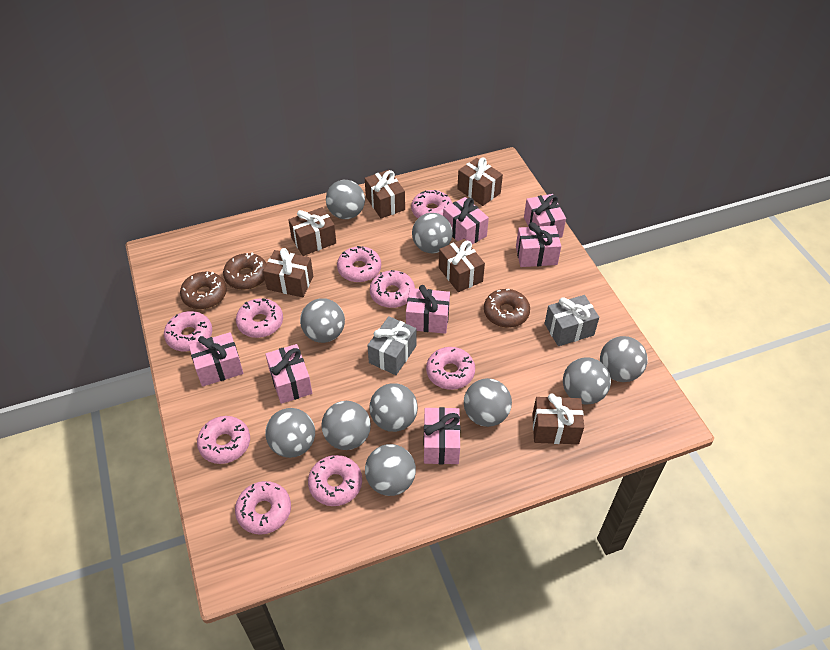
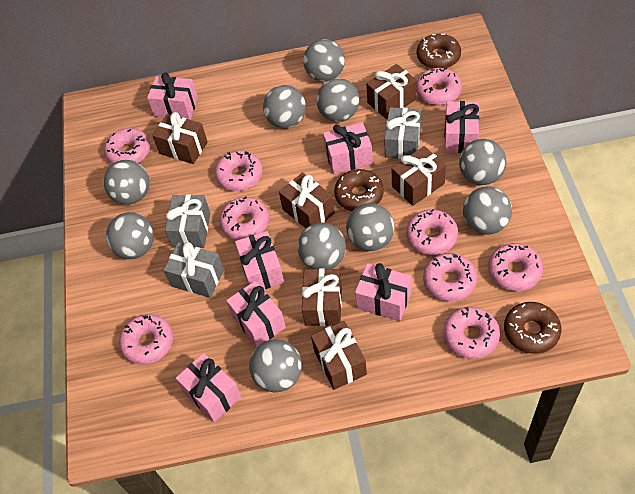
grey gift: 2 -> 3

